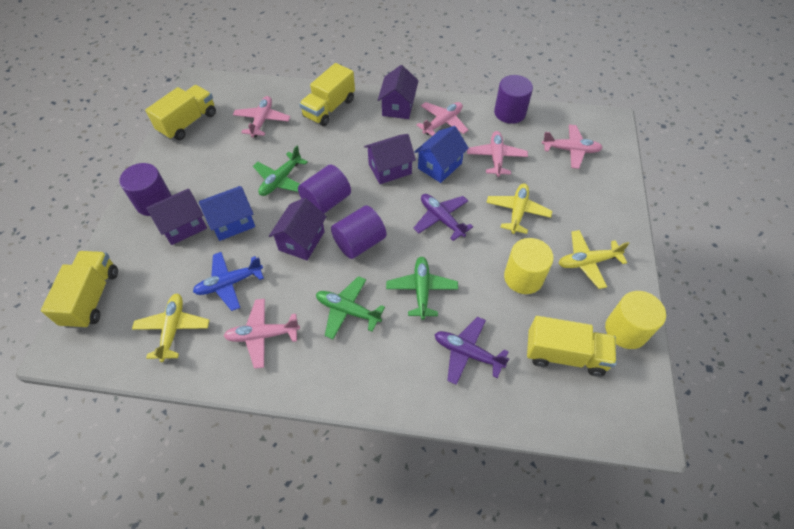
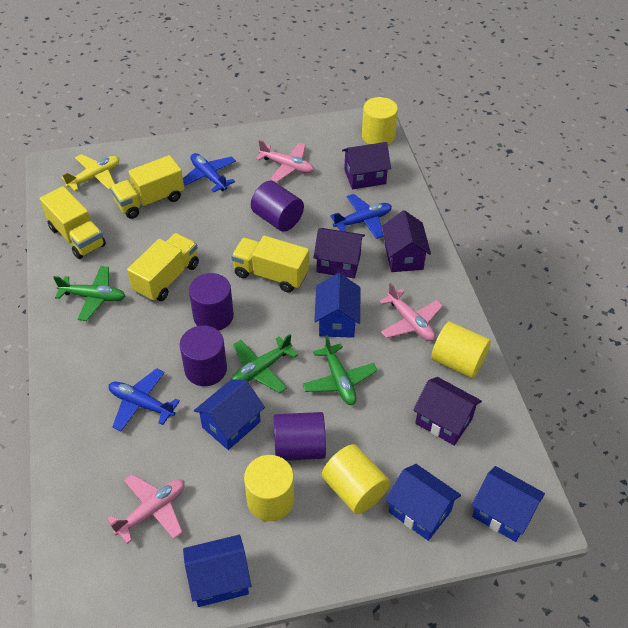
blue house: 2 -> 5
blue plane: 1 -> 3
pink plane: 5 -> 3
purple plane: 2 -> 0
yellow cylinder: 2 -> 4
yellow plane: 3 -> 1

